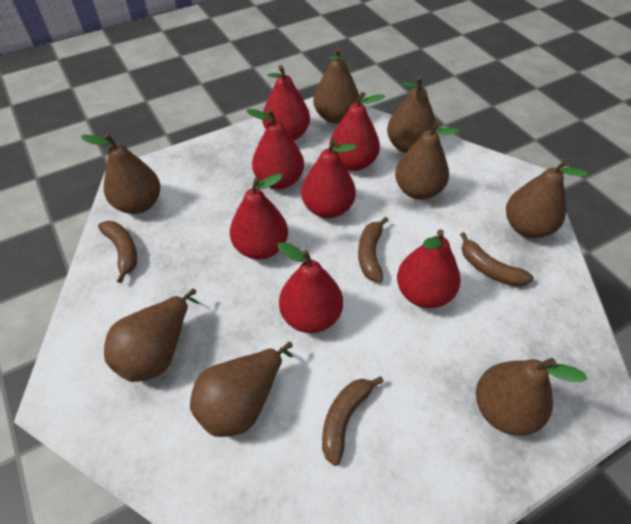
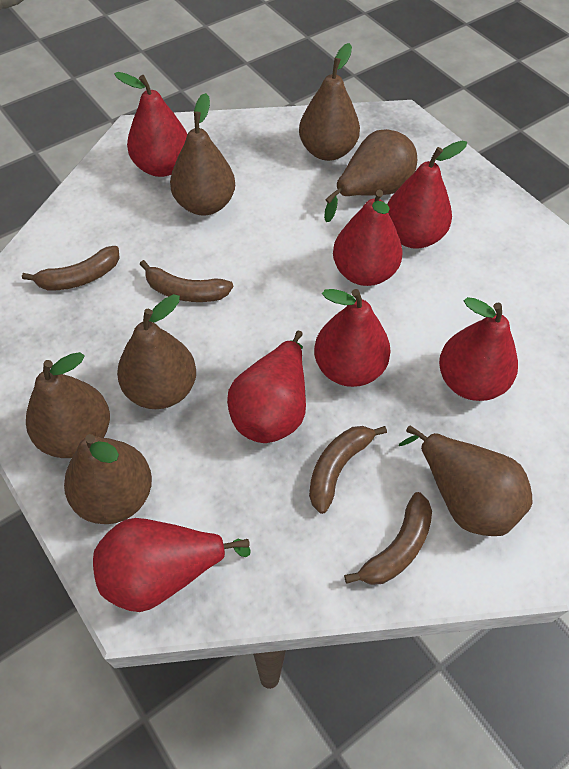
brown pear: 8 -> 7

